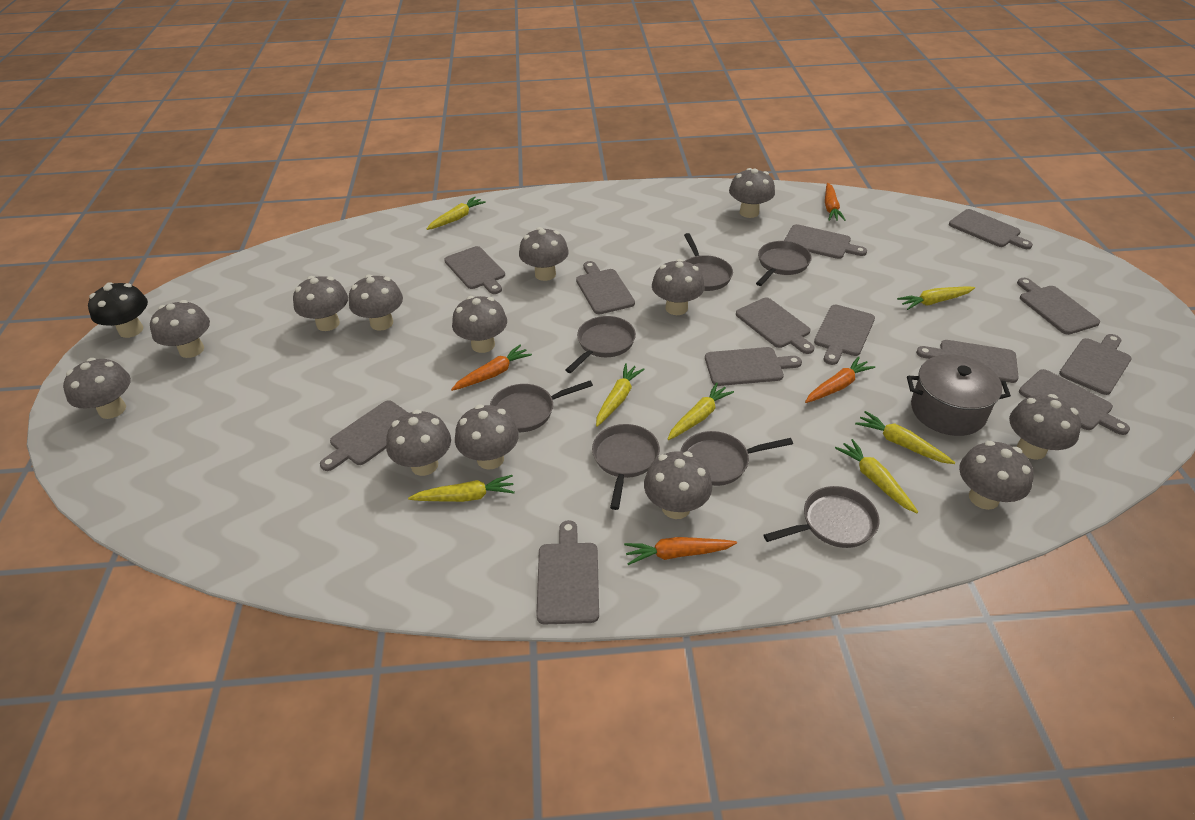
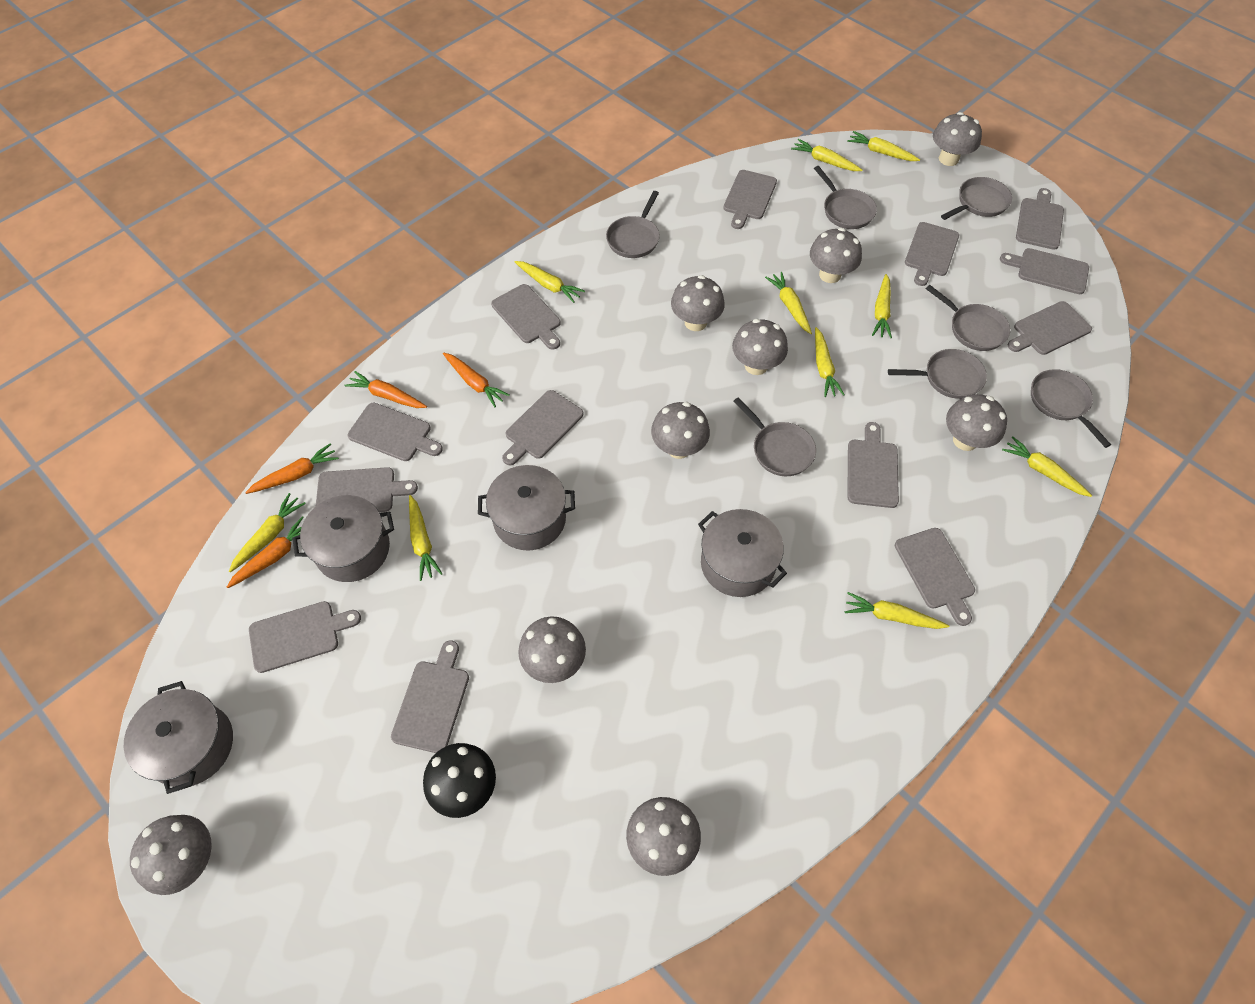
grey mushroom: 13 -> 9
grey pot: 1 -> 4
yellow carrot: 7 -> 10

